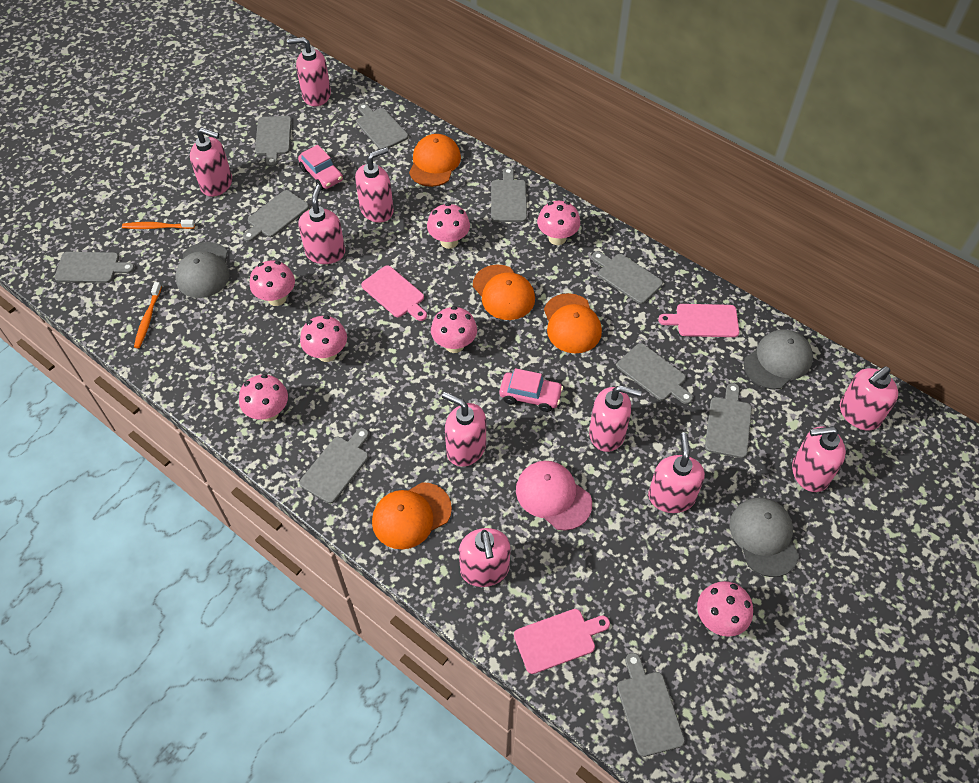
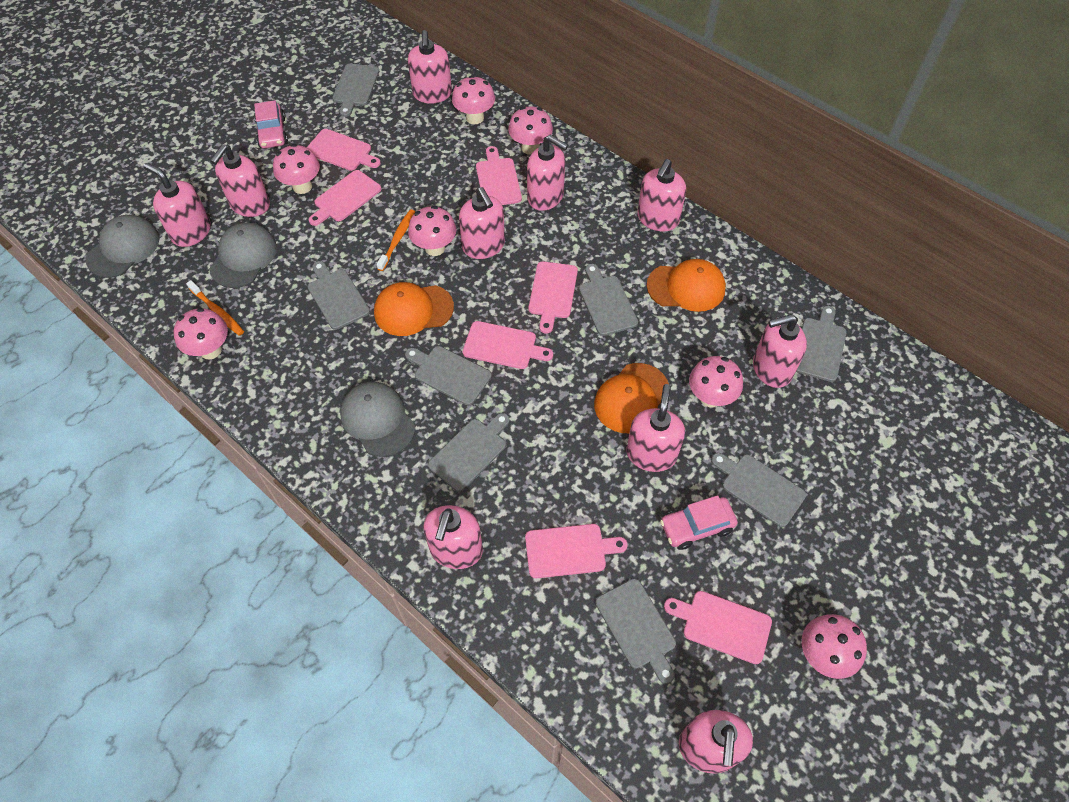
grey cutting board: 10 -> 8
orange cap: 4 -> 3
pink cap: 1 -> 0
pink cutting board: 3 -> 7

